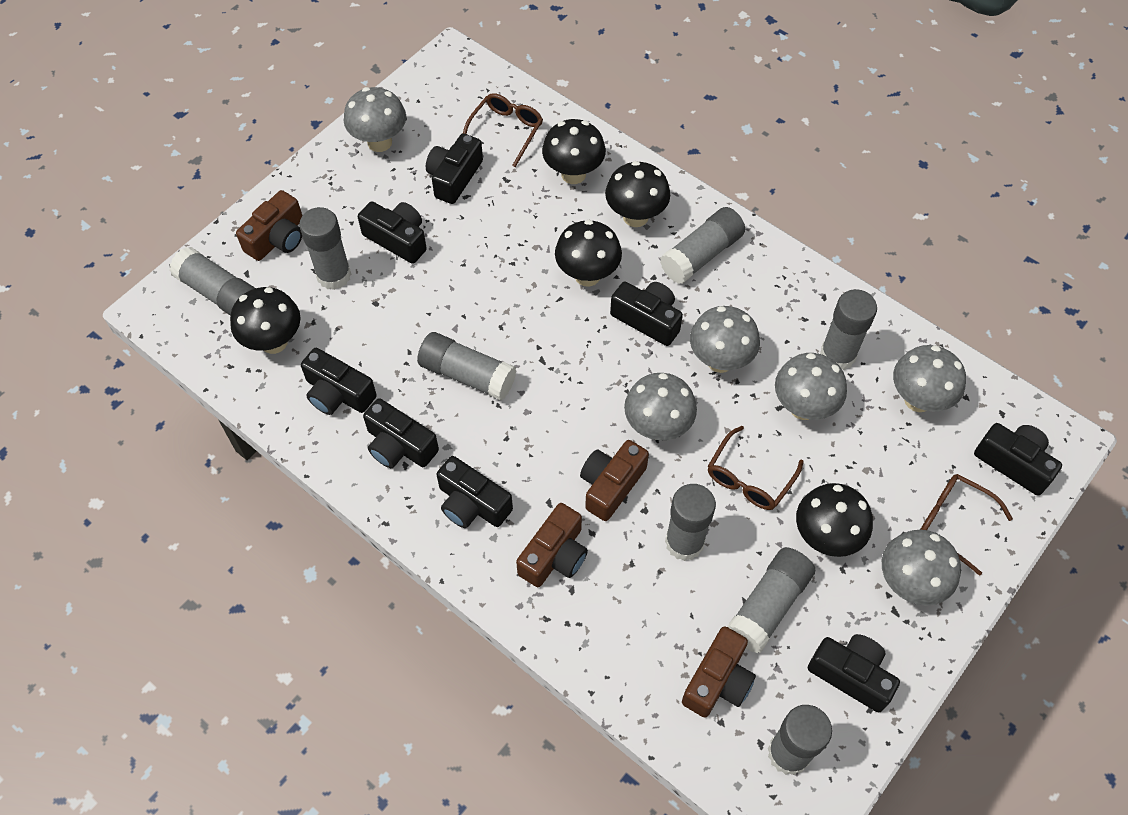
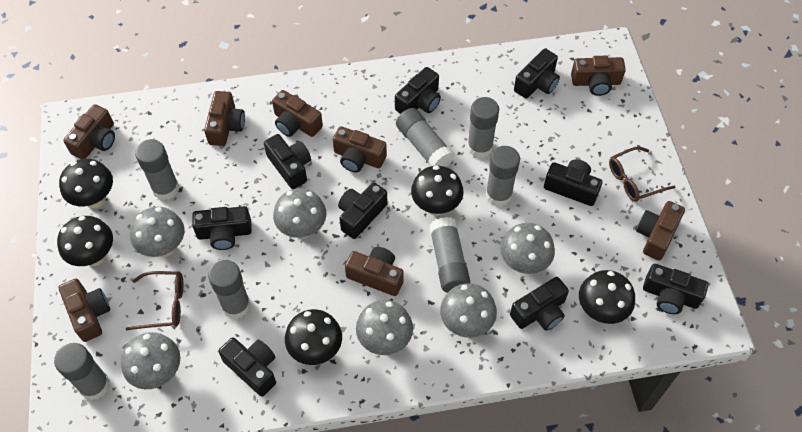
black camera: 8 -> 9
brown camera: 4 -> 8
brown glasses: 3 -> 2
grey glue stick: 8 -> 7

